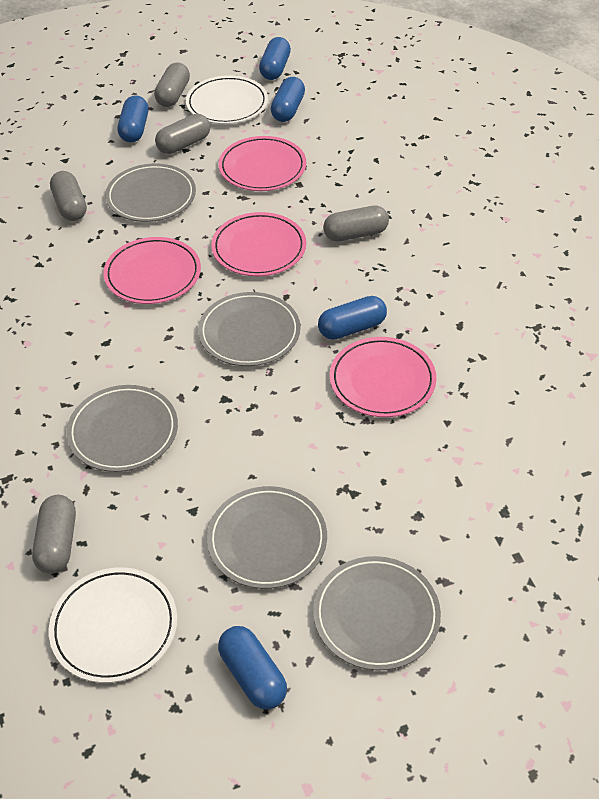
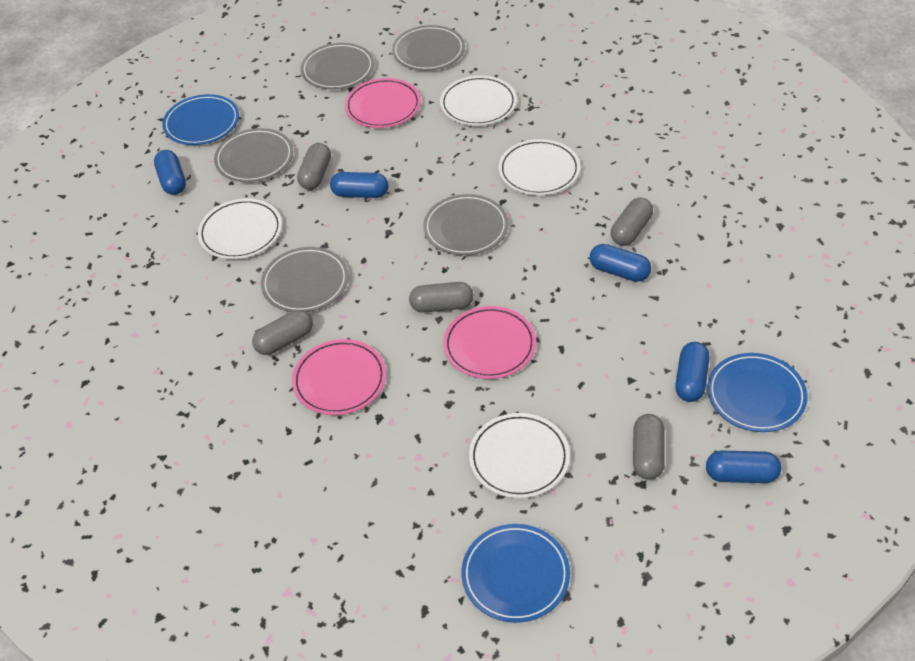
blue plate: 0 -> 3
pink plate: 4 -> 3
white plate: 2 -> 4

